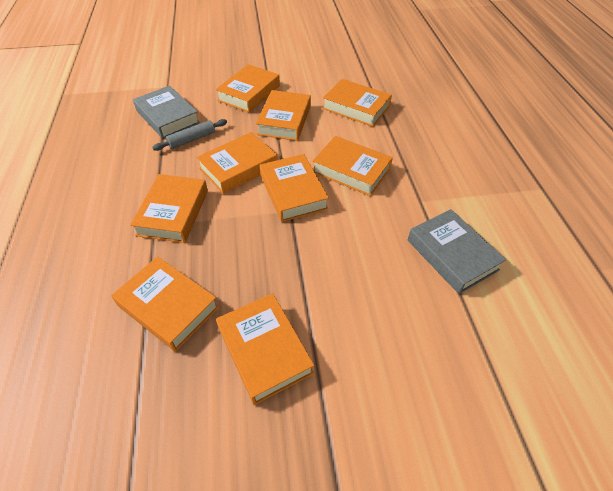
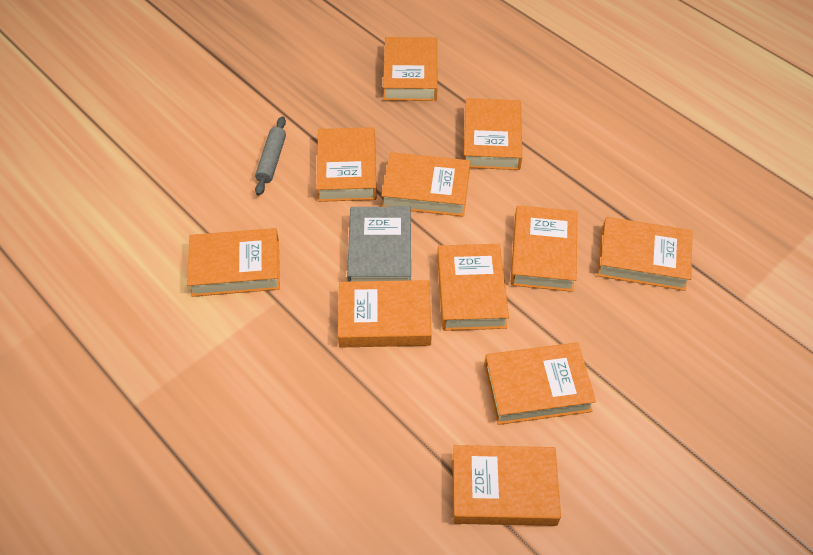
grey book: 2 -> 1
orange book: 9 -> 11

